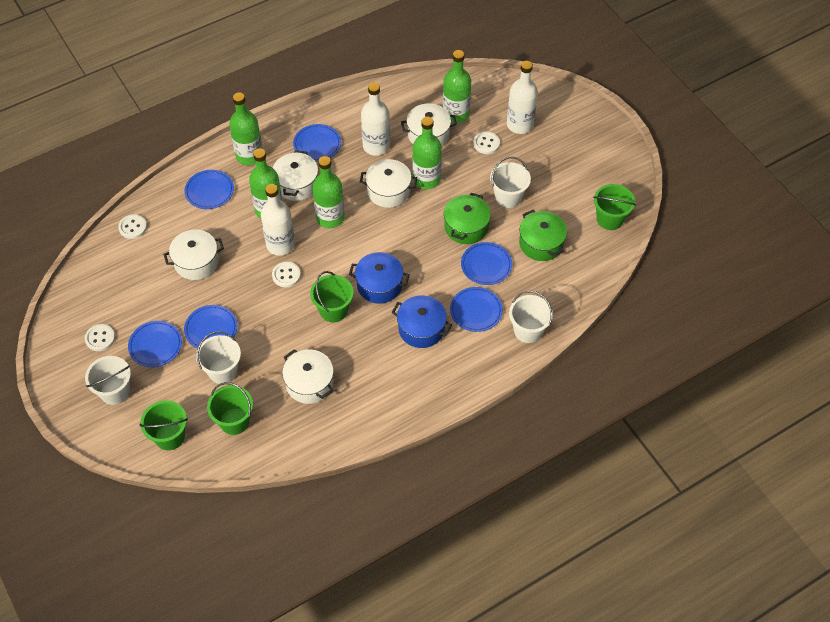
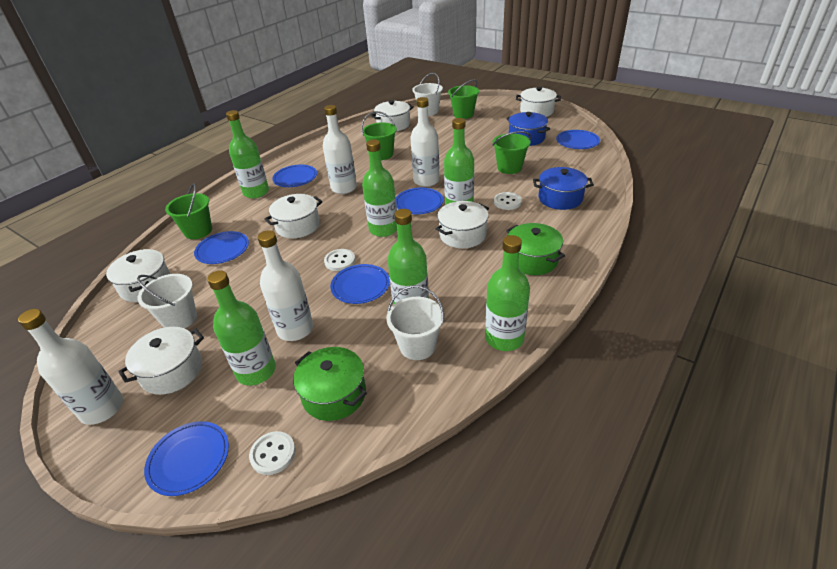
green bottle: 5 -> 6
white bottle: 3 -> 4
white bucket: 4 -> 3
white button: 4 -> 3
white pot: 5 -> 6

